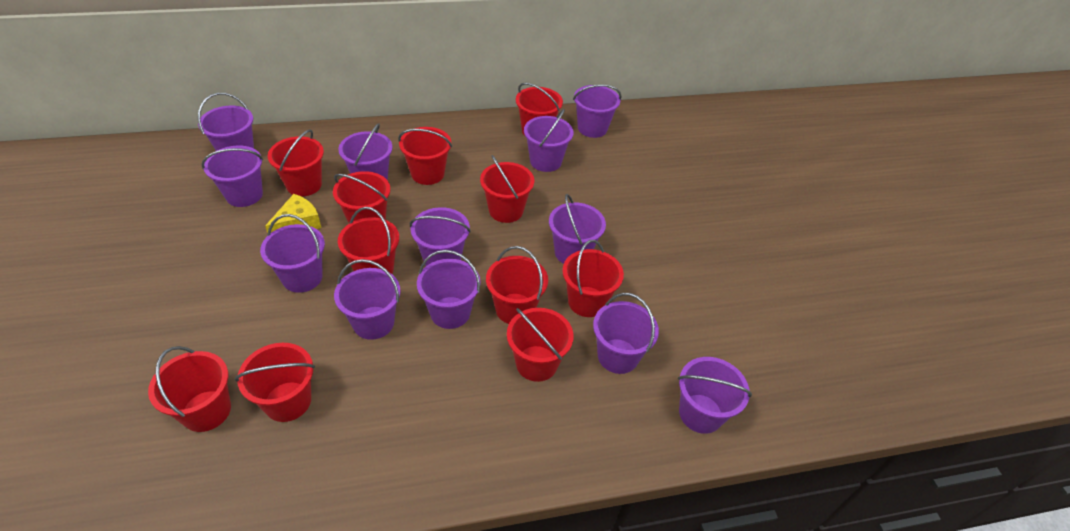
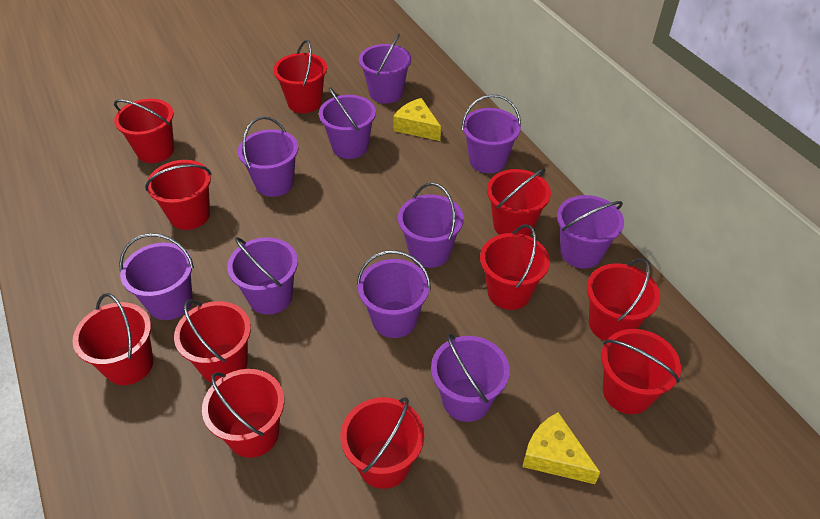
purple bucket: 12 -> 10
yellow cheese: 1 -> 2

